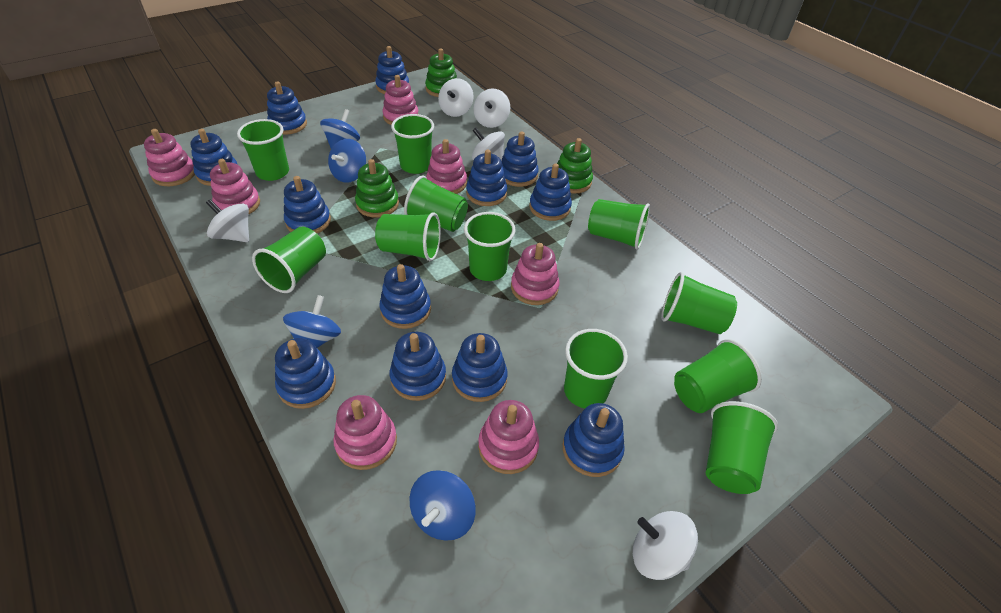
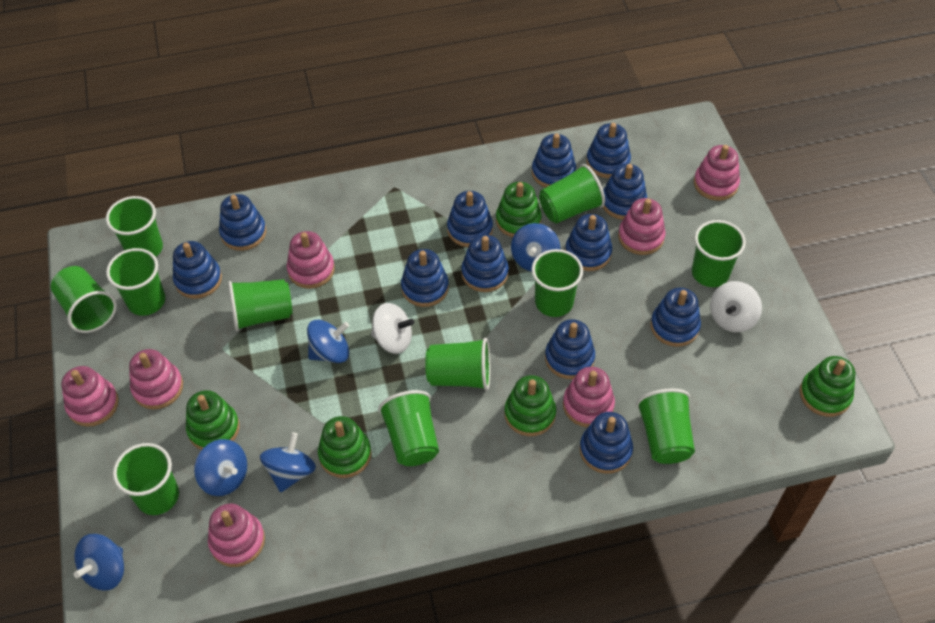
blue spinning top: 4 -> 5
green stacking toy: 3 -> 5
white spinning top: 5 -> 2

